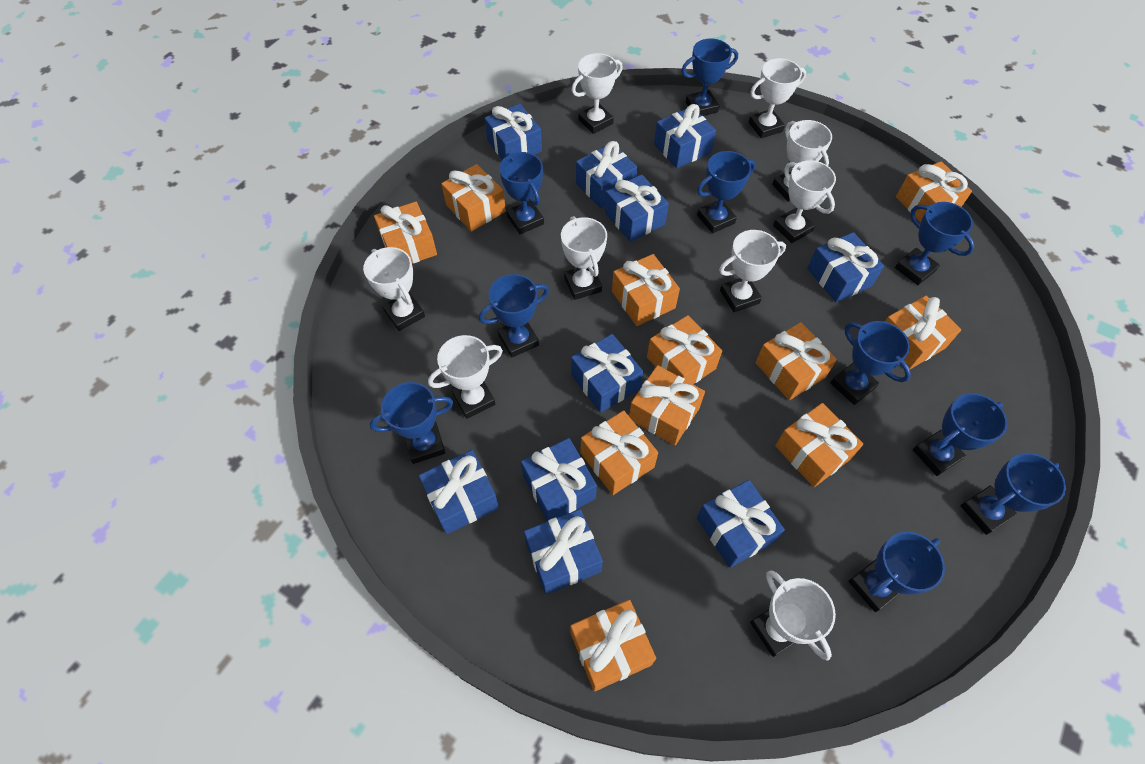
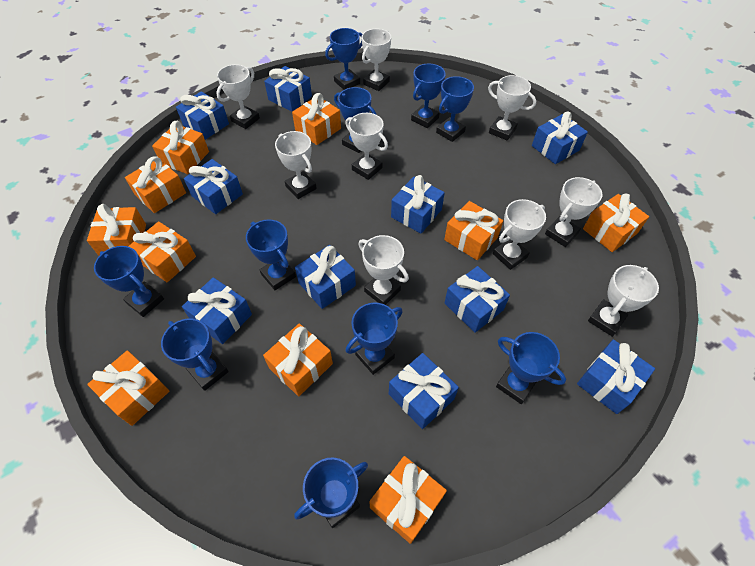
orange gift: 11 -> 10

